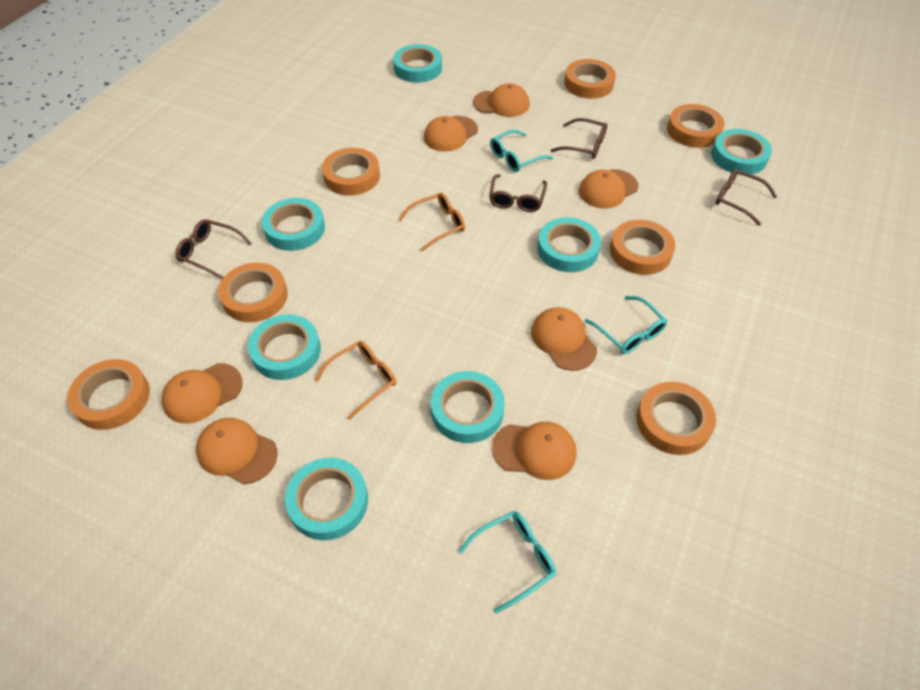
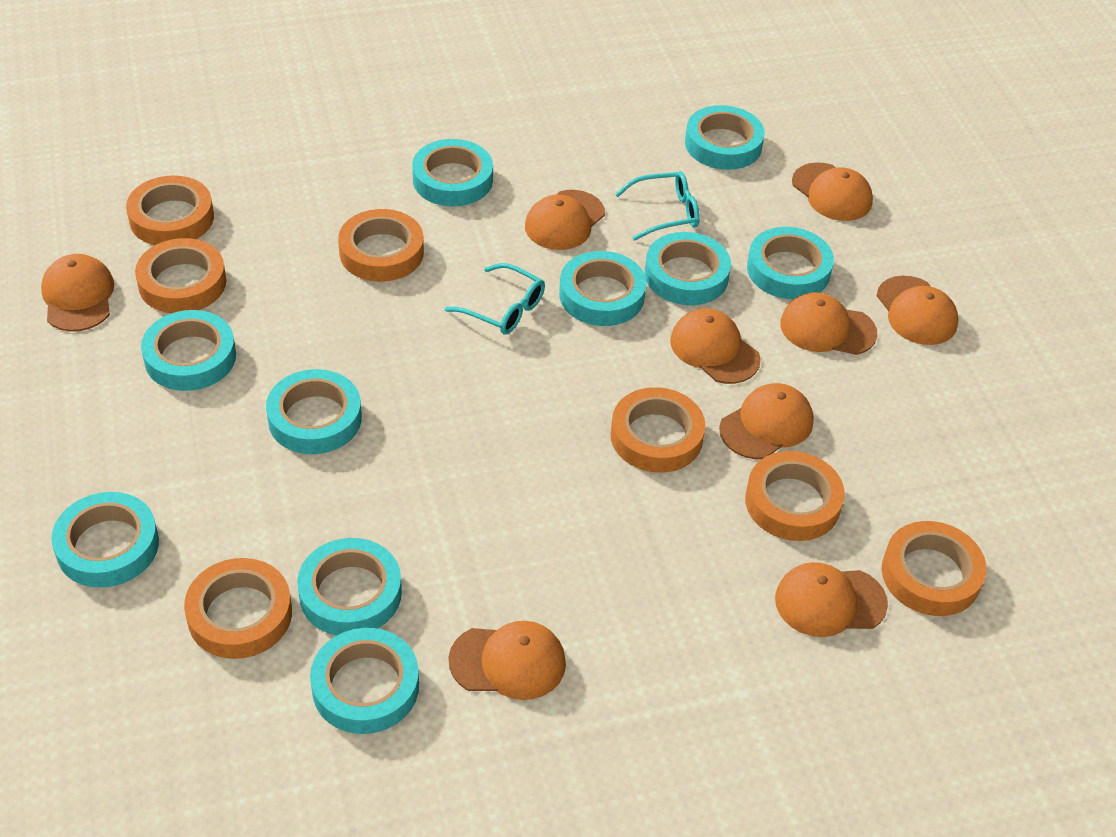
brown glasses: 4 -> 0
orange cap: 7 -> 9
orange glasses: 2 -> 0
turquoise glasses: 3 -> 2
turquoise tape: 7 -> 10

